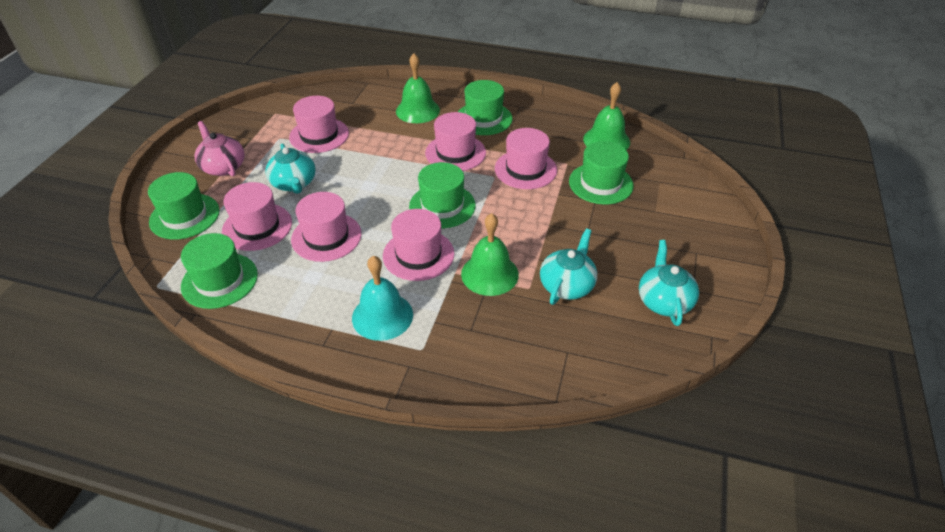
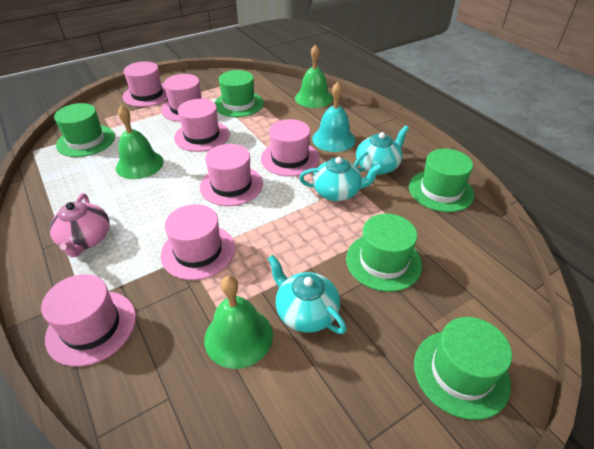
pink hat: 6 -> 7

